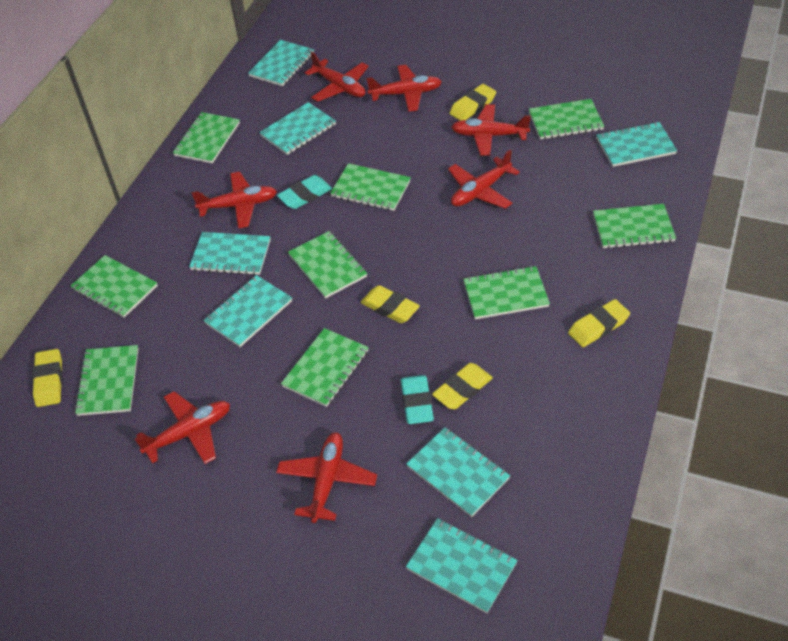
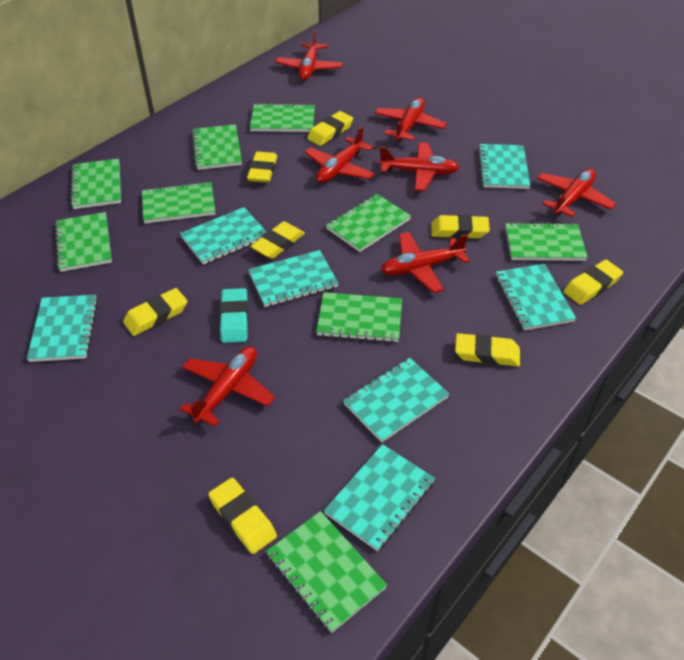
turquoise eraser: 2 -> 1
yellow eraser: 5 -> 8

